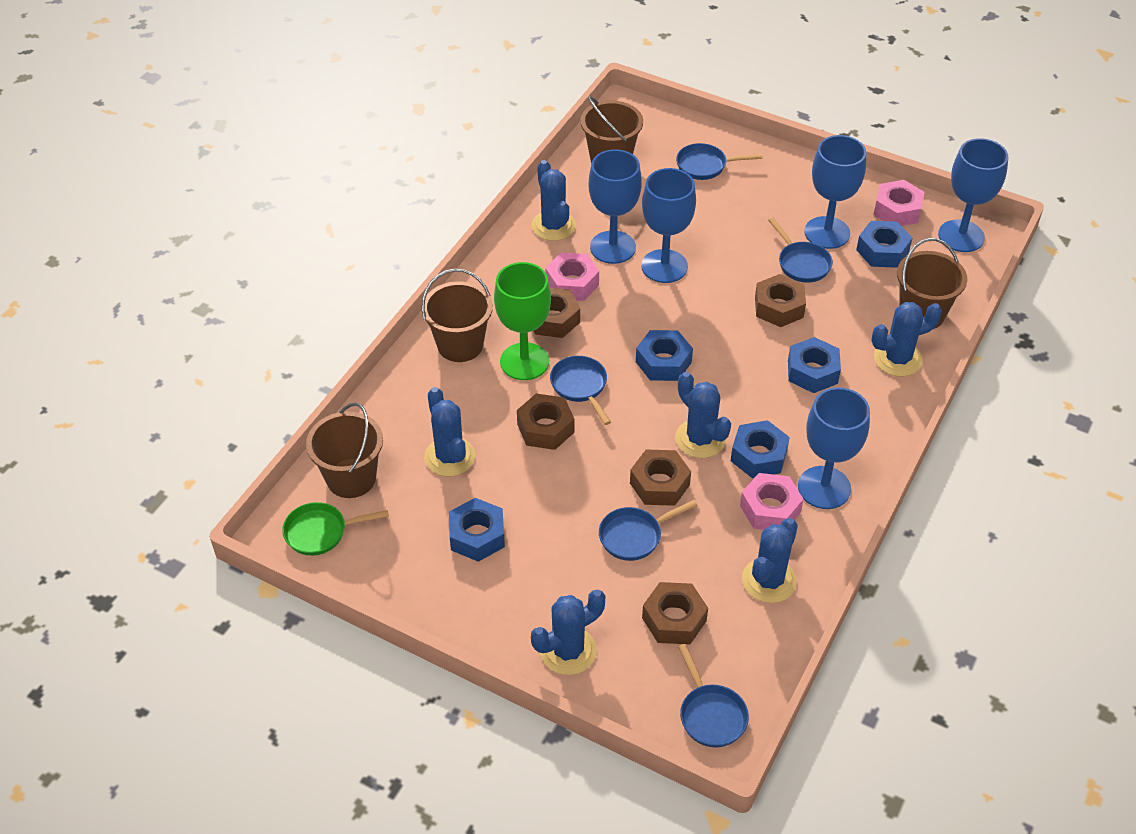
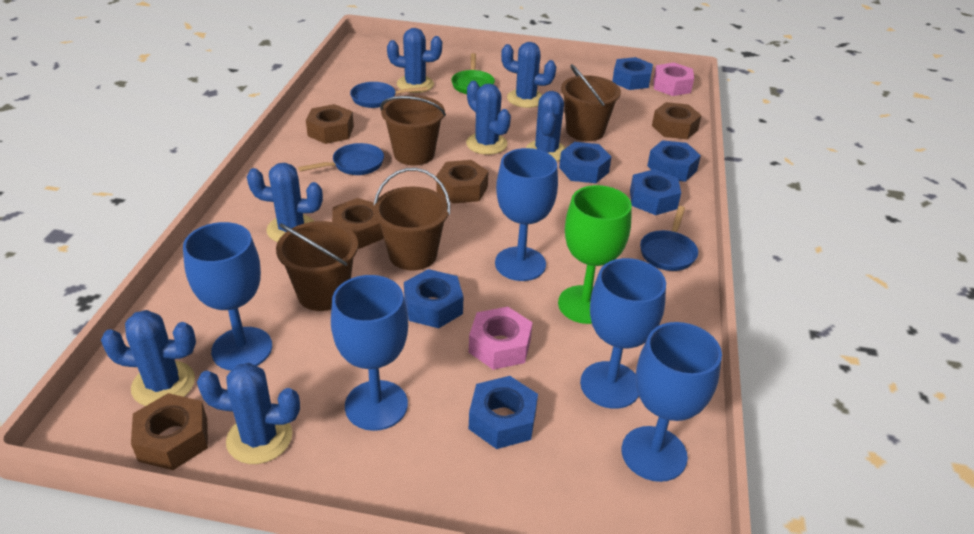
blue cactus: 6 -> 7
blue nut: 5 -> 6
blue pan: 5 -> 3
pink nut: 3 -> 2

